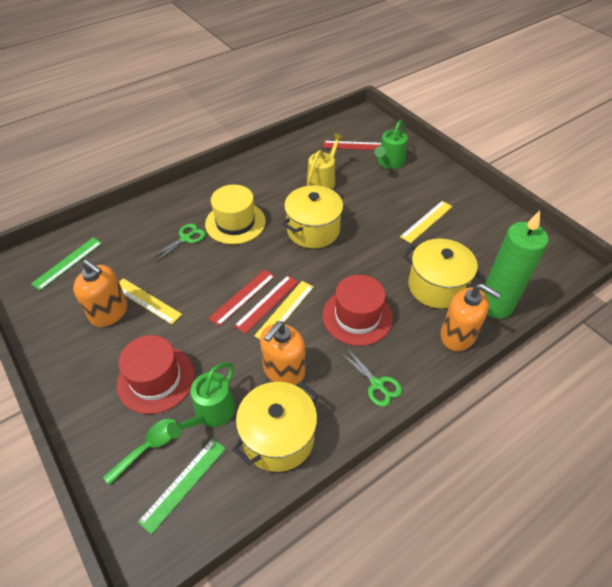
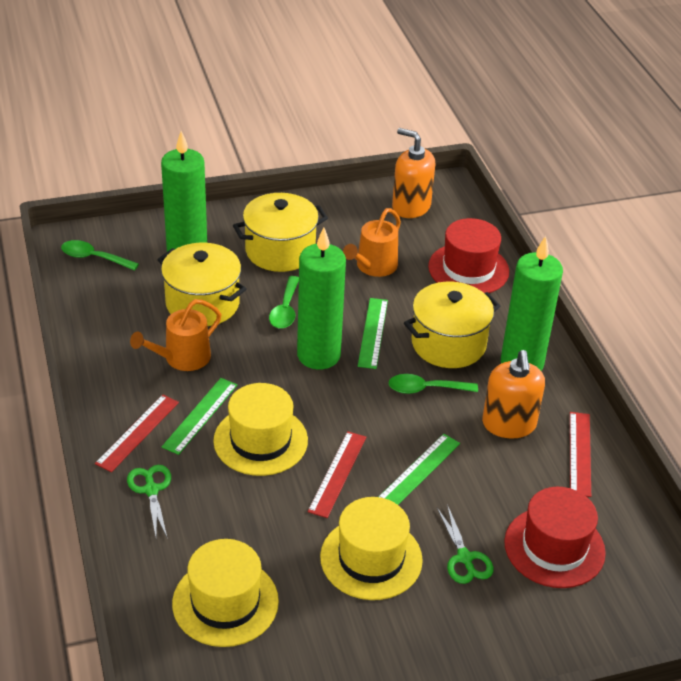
green candle: 1 -> 3
green ruler: 2 -> 3
green spoon: 1 -> 3
green watering can: 2 -> 0
orange soap dispenser: 3 -> 2
orange watering can: 0 -> 2
yellow hat: 1 -> 3
yellow ruler: 3 -> 0
yellow watering can: 1 -> 0

